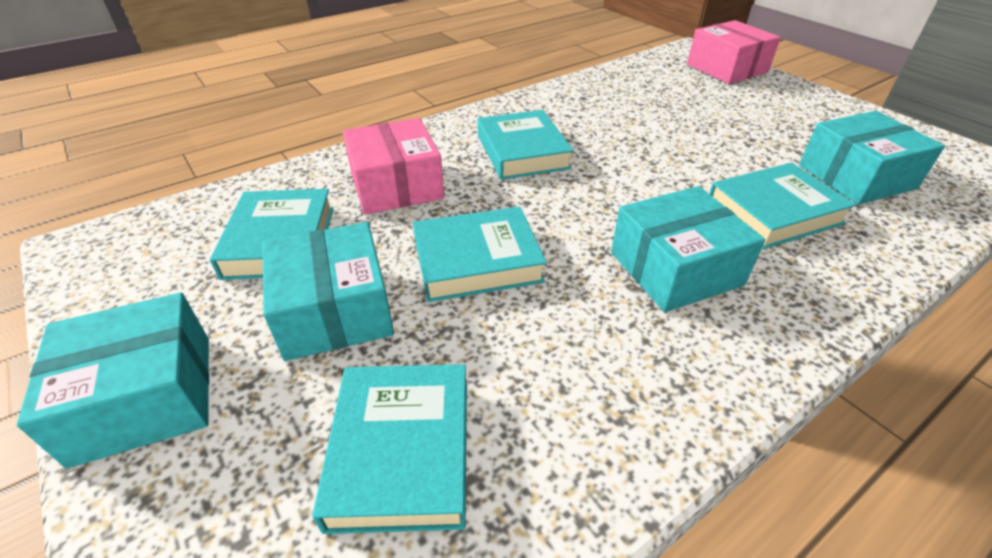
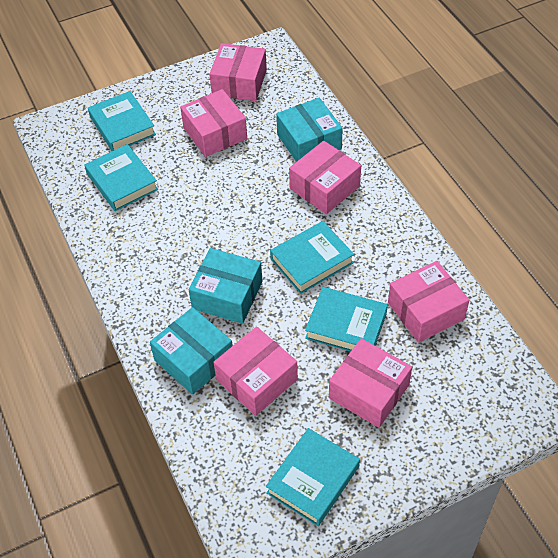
pink box: 2 -> 6
turquoise box: 4 -> 3

